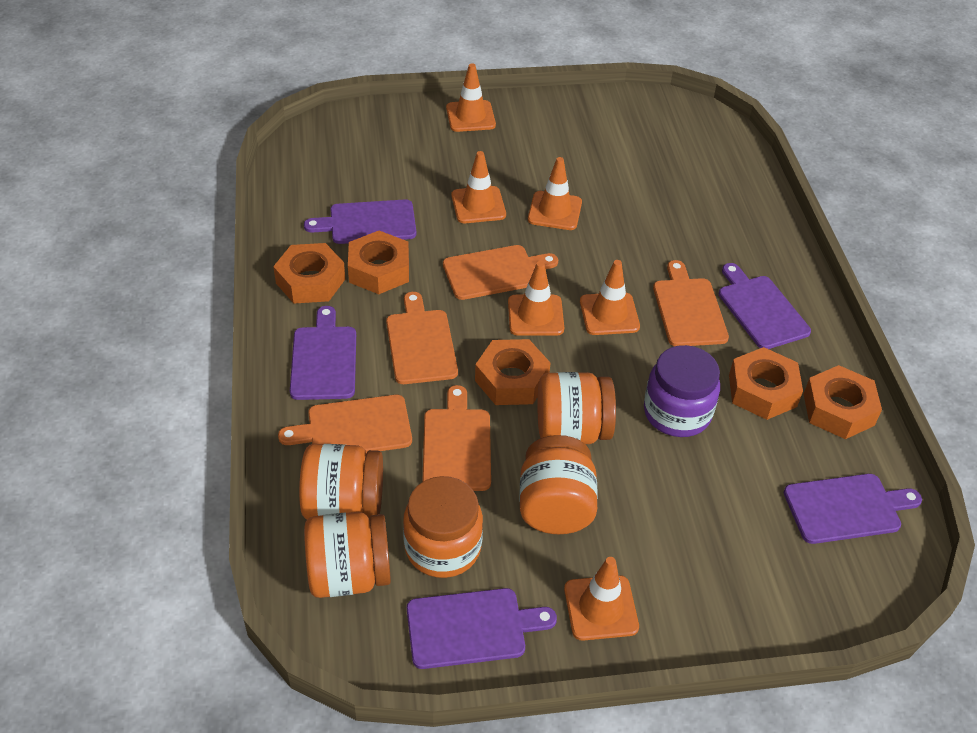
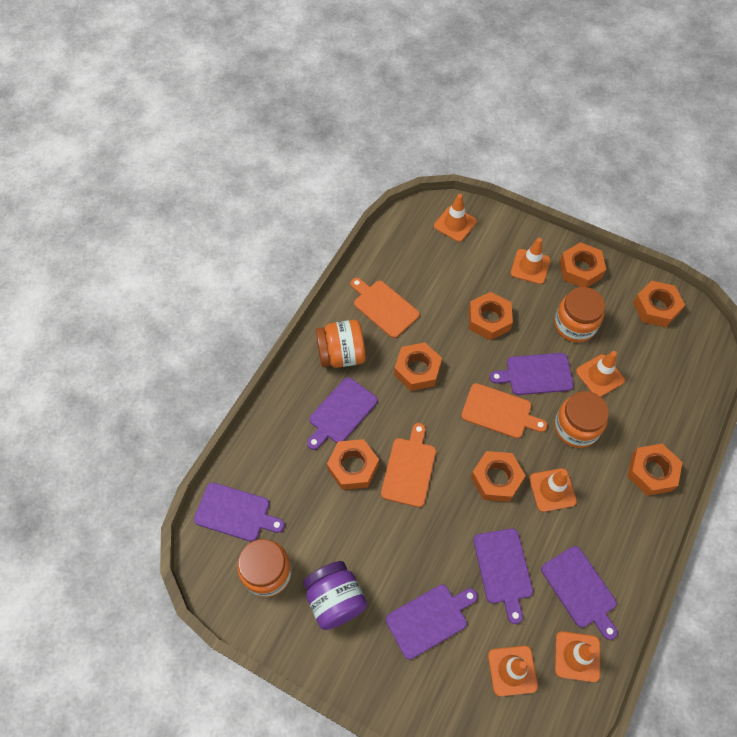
orange cutting board: 5 -> 3
orange jar: 5 -> 4
orange nut: 5 -> 7
purple cutting board: 5 -> 6

